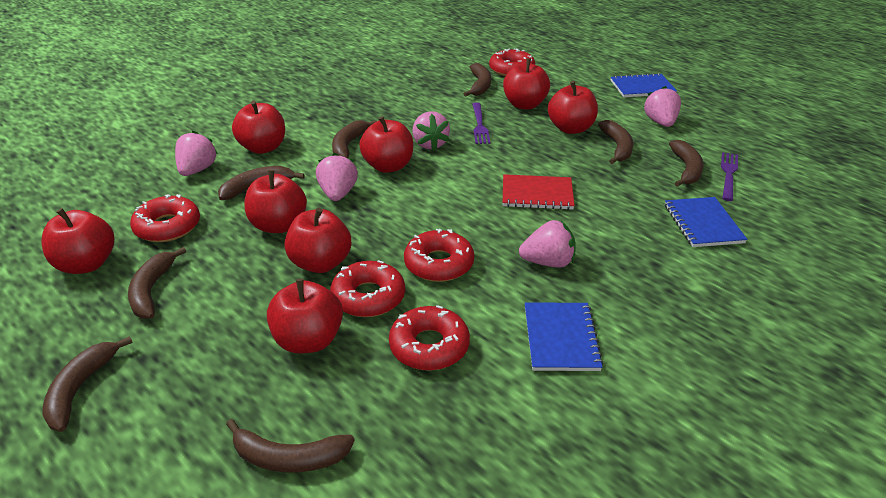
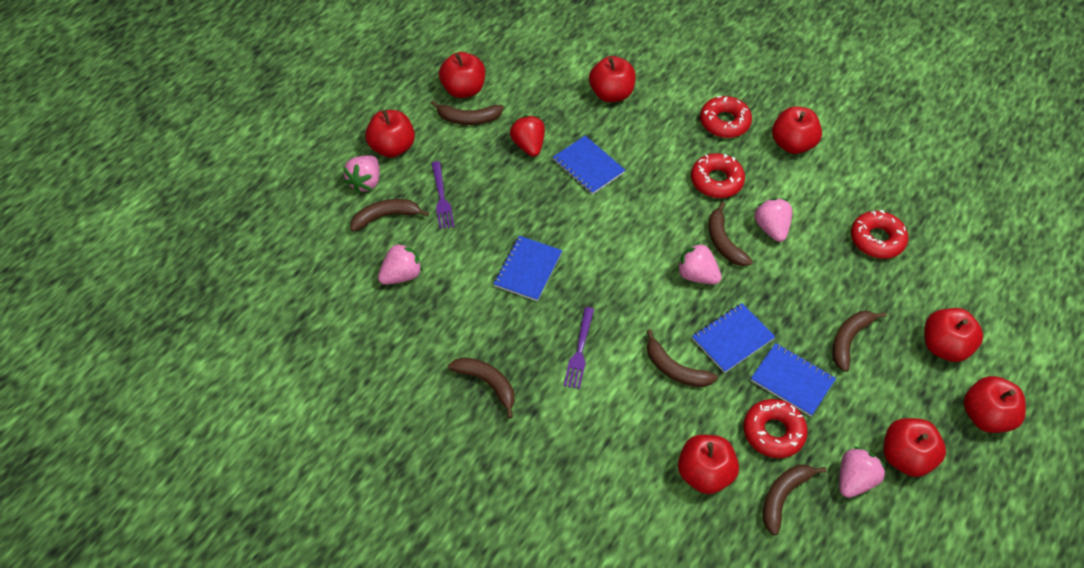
blue notebook: 3 -> 4
brown banana: 8 -> 7
red donut: 5 -> 4
red notebook: 1 -> 0
red strawberry: 0 -> 1

